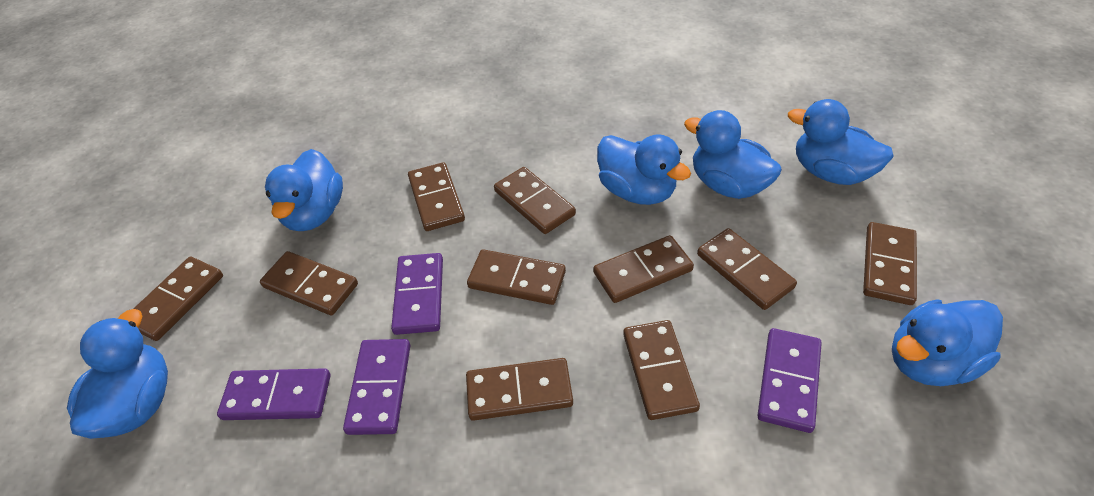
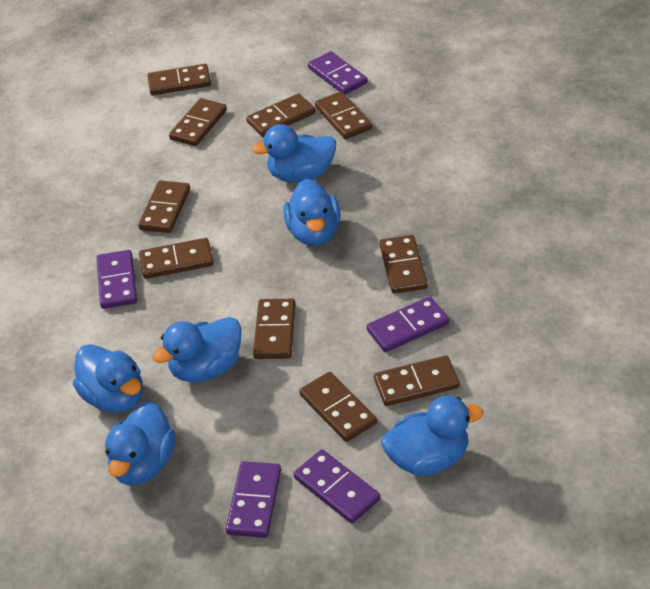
purple domino: 4 -> 5

